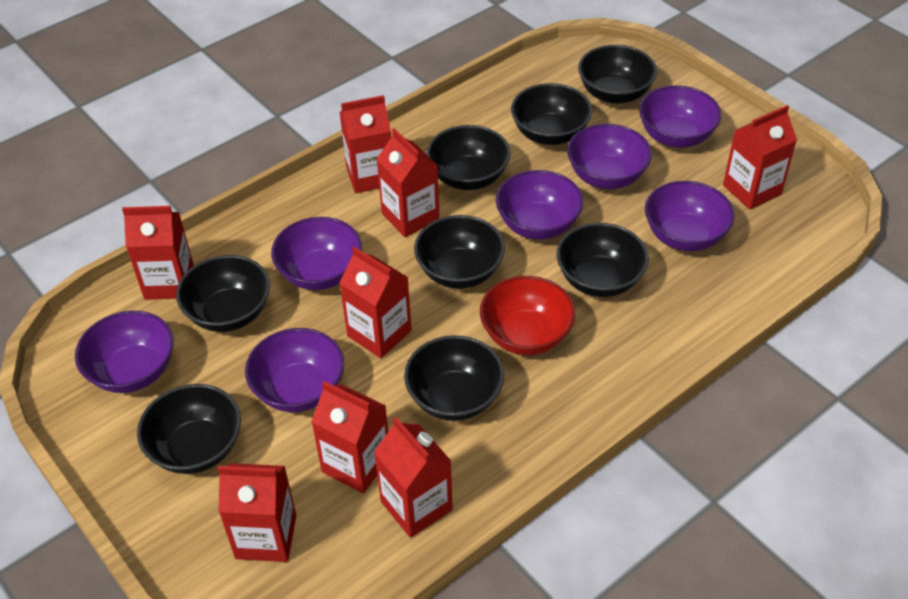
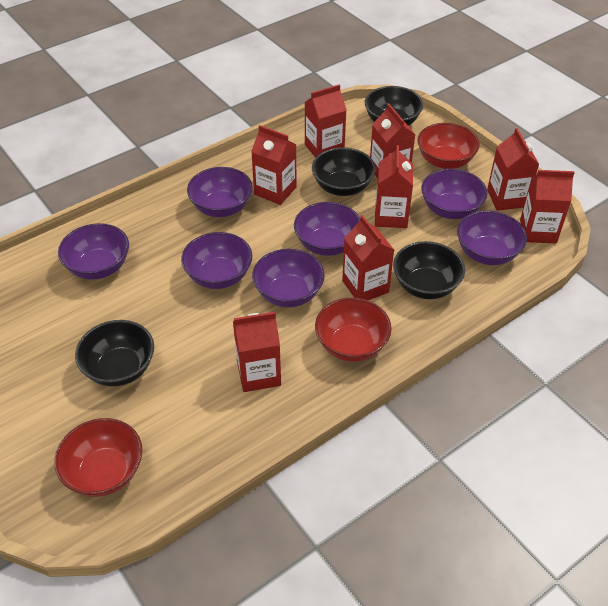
black bowl: 8 -> 4
red bowl: 1 -> 3

